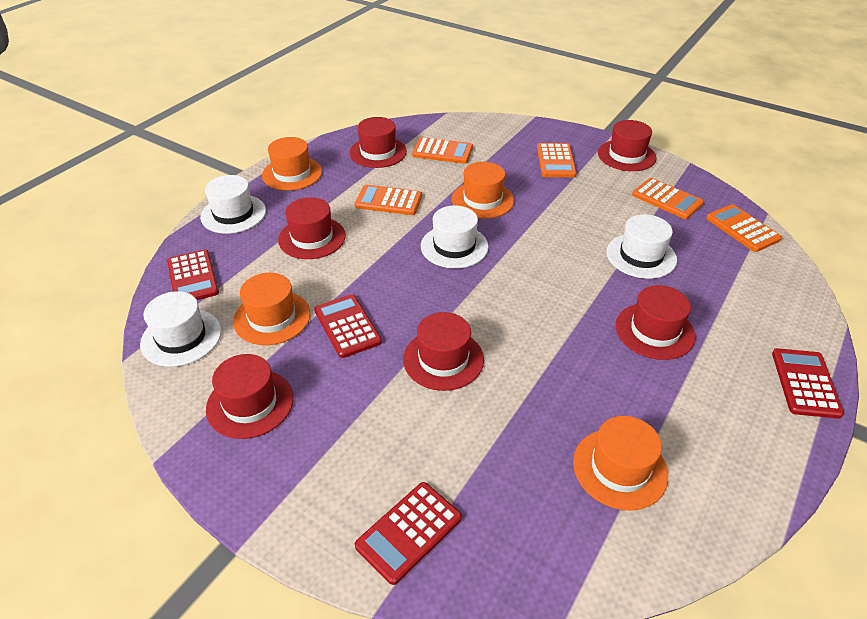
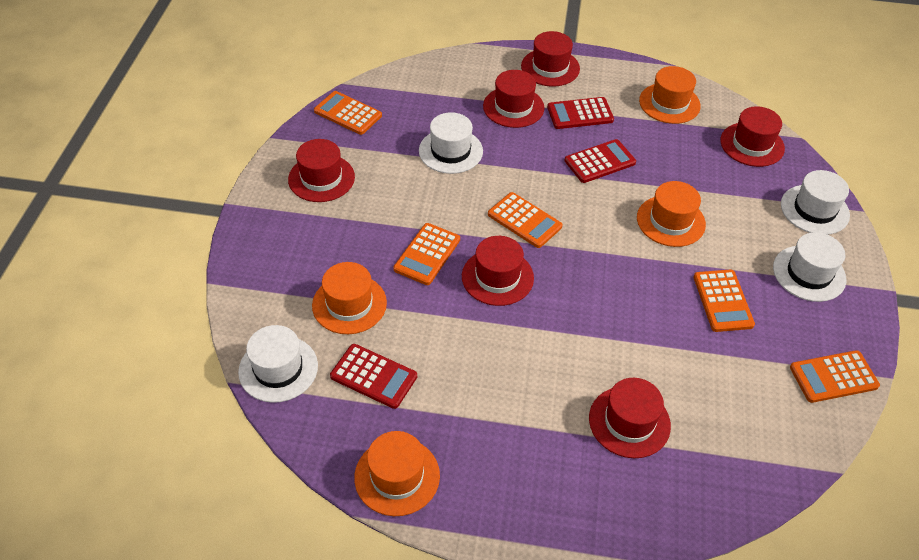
red calculator: 4 -> 3

